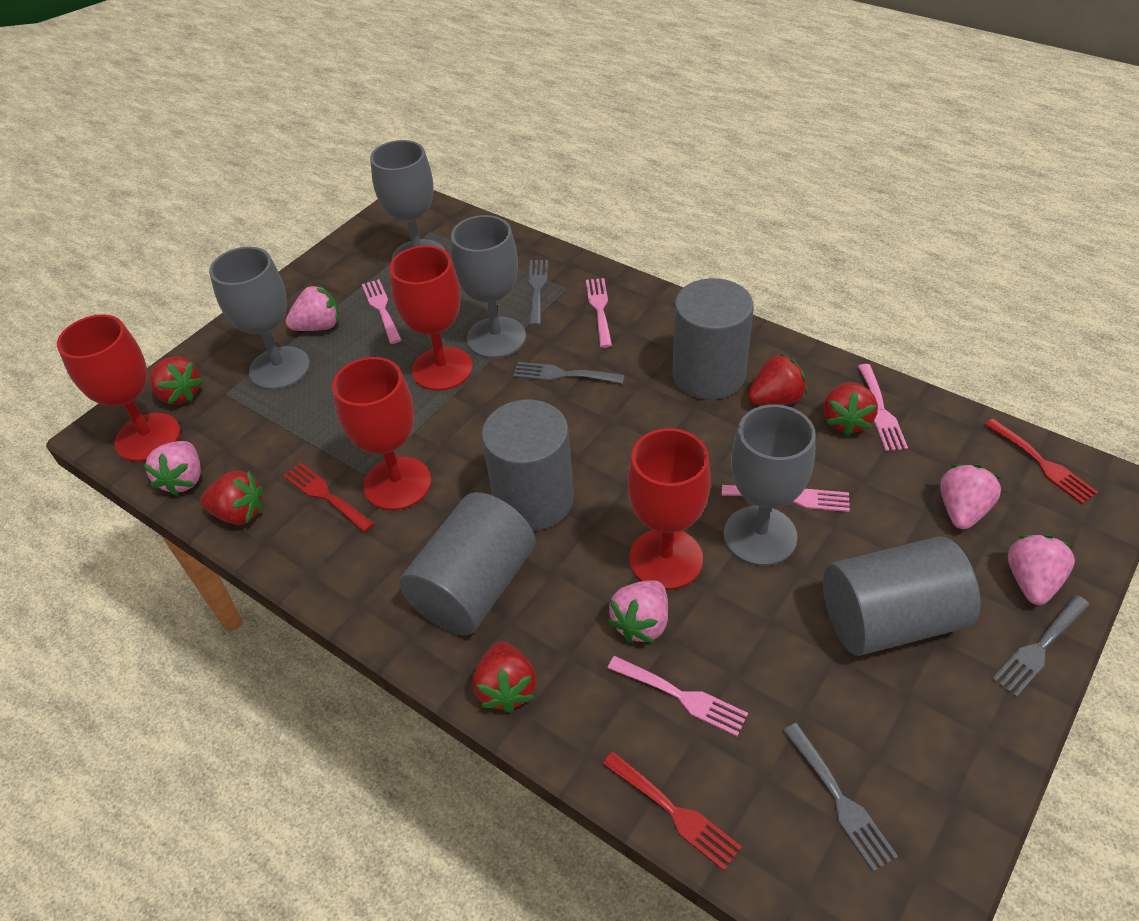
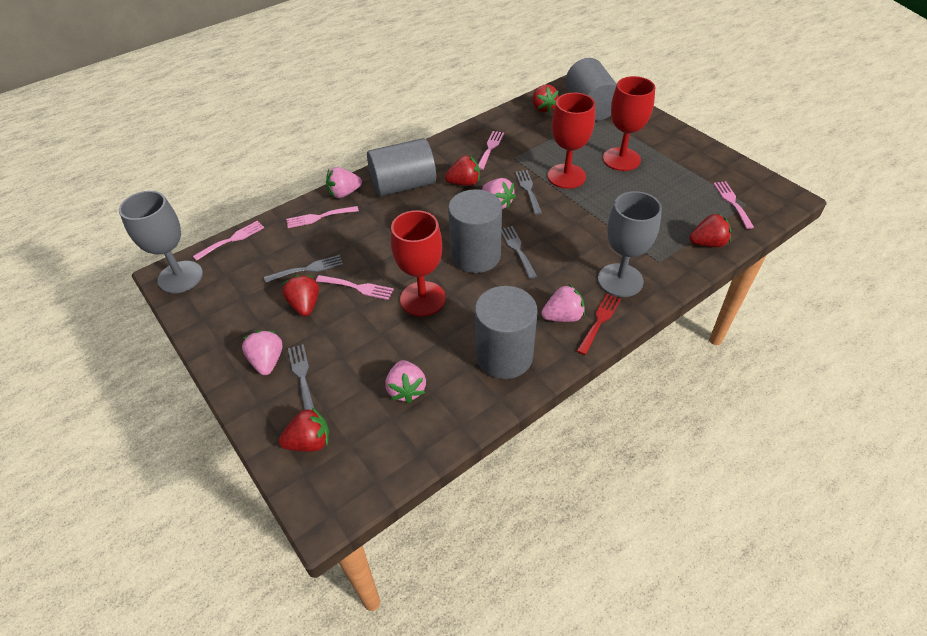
grey goblet: 4 -> 2
red fork: 3 -> 1
red goblet: 4 -> 3

